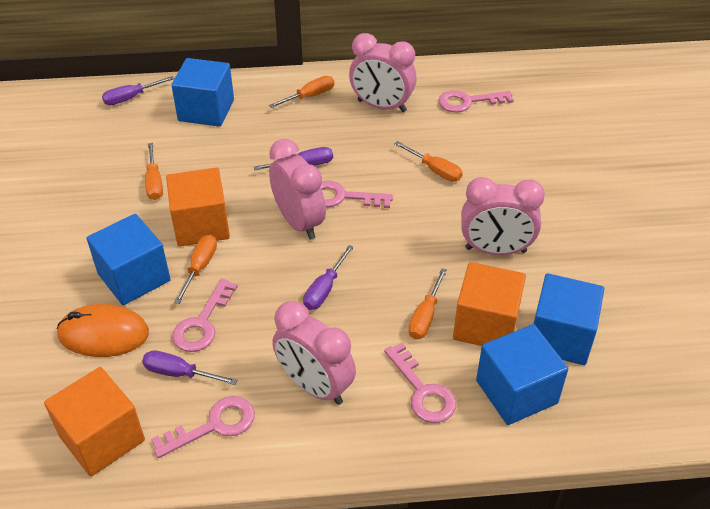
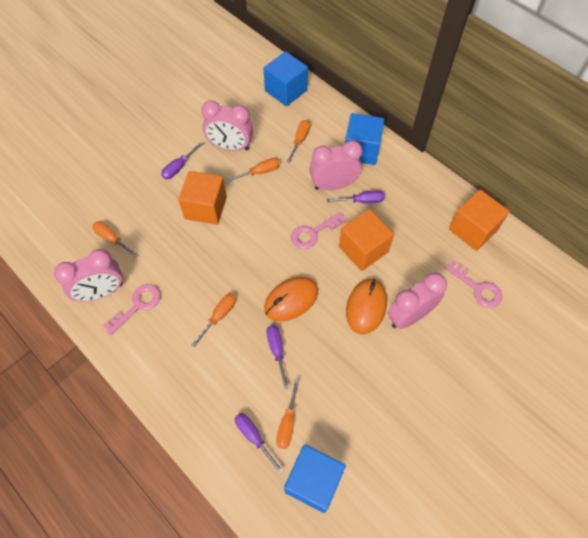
blue cube: 4 -> 3
orange mouse: 1 -> 2
pink key: 5 -> 3

